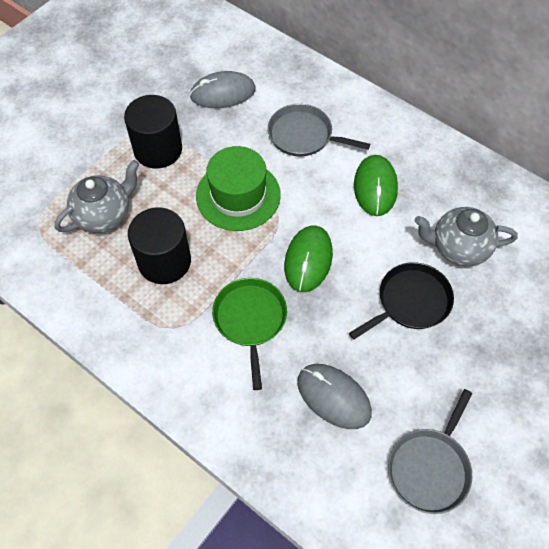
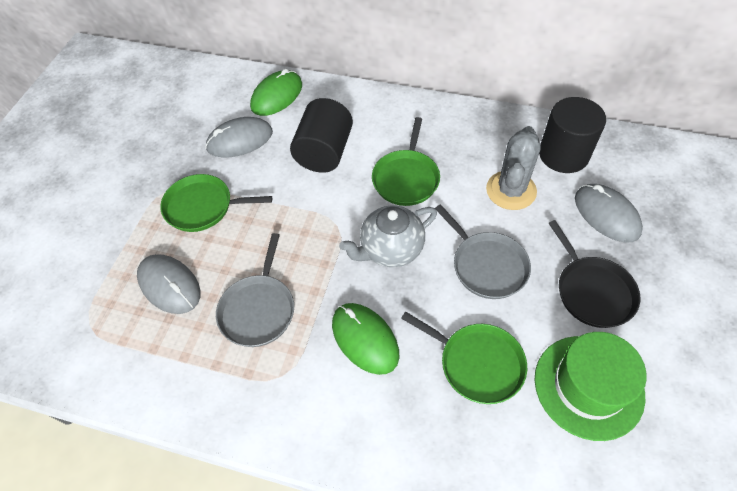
green pan: 1 -> 3
grey cactus: 0 -> 1
grey mouse: 2 -> 3
grey teapot: 2 -> 1

